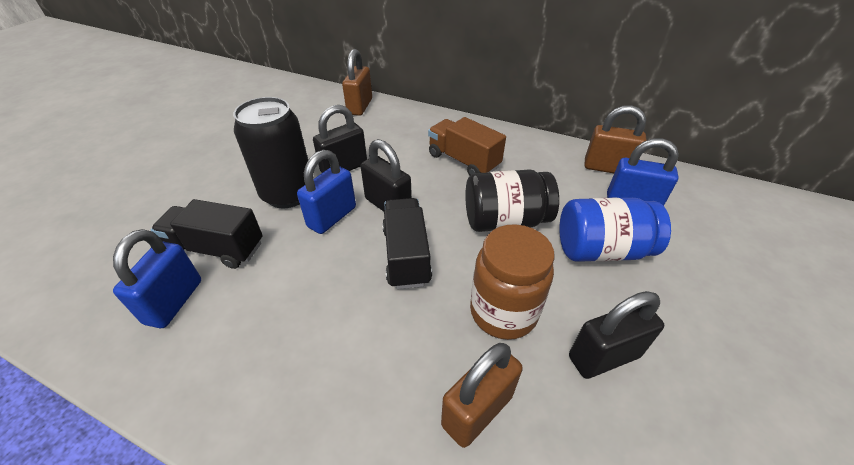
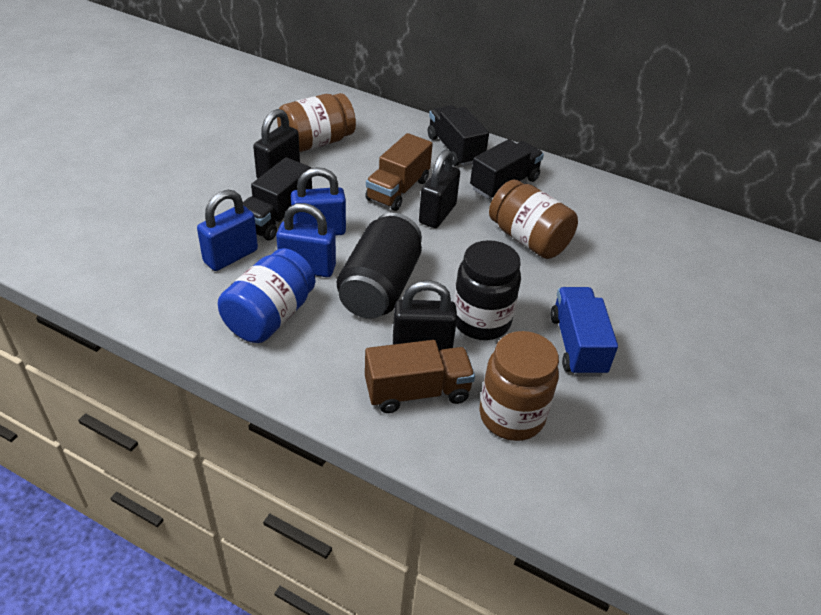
black truck: 2 -> 3
blue truck: 0 -> 1
brown jar: 1 -> 3
brown padlock: 3 -> 0
brown truck: 1 -> 2

